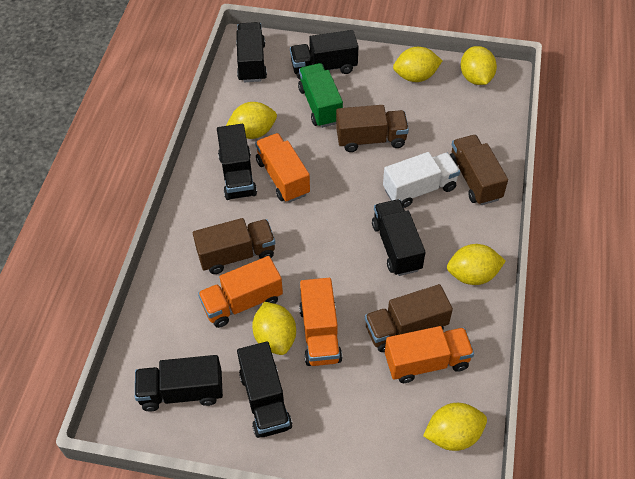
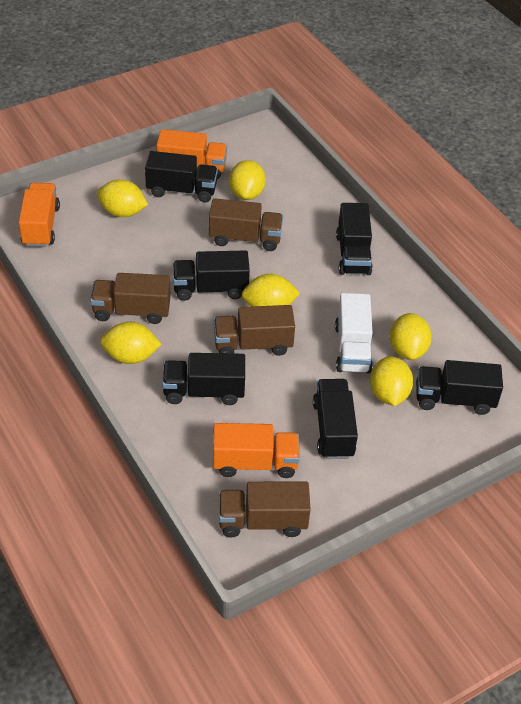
green truck: 1 -> 0
orange truck: 4 -> 3

